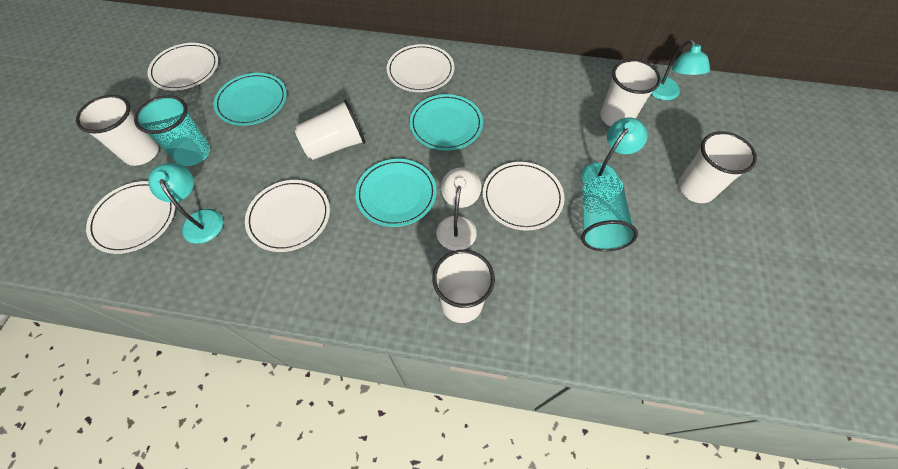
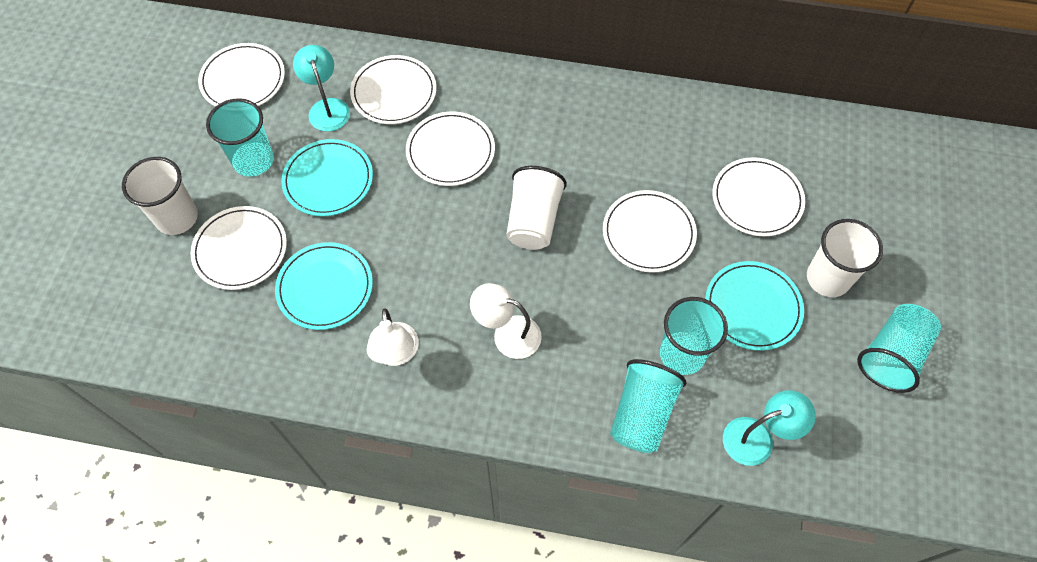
turquoise cup: 2 -> 4
turquoise lamp: 3 -> 2
white cup: 5 -> 3
white lamp: 1 -> 2
white plate: 5 -> 6

